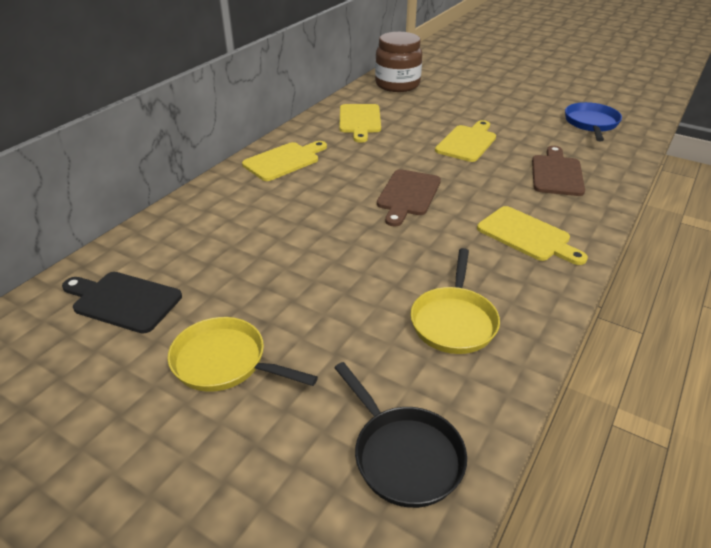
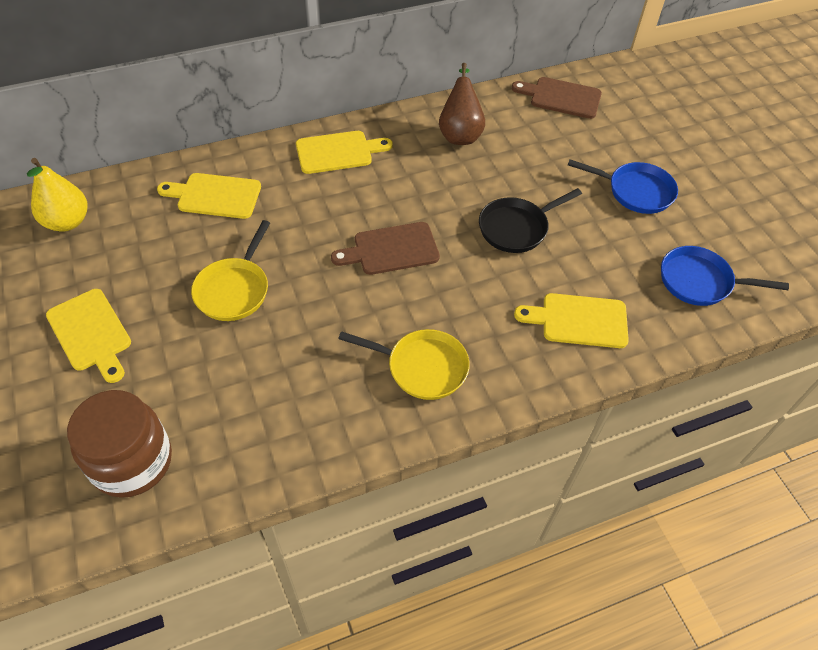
black cutting board: 1 -> 0
blue pan: 1 -> 2
brown pear: 0 -> 1
yellow pear: 0 -> 1

